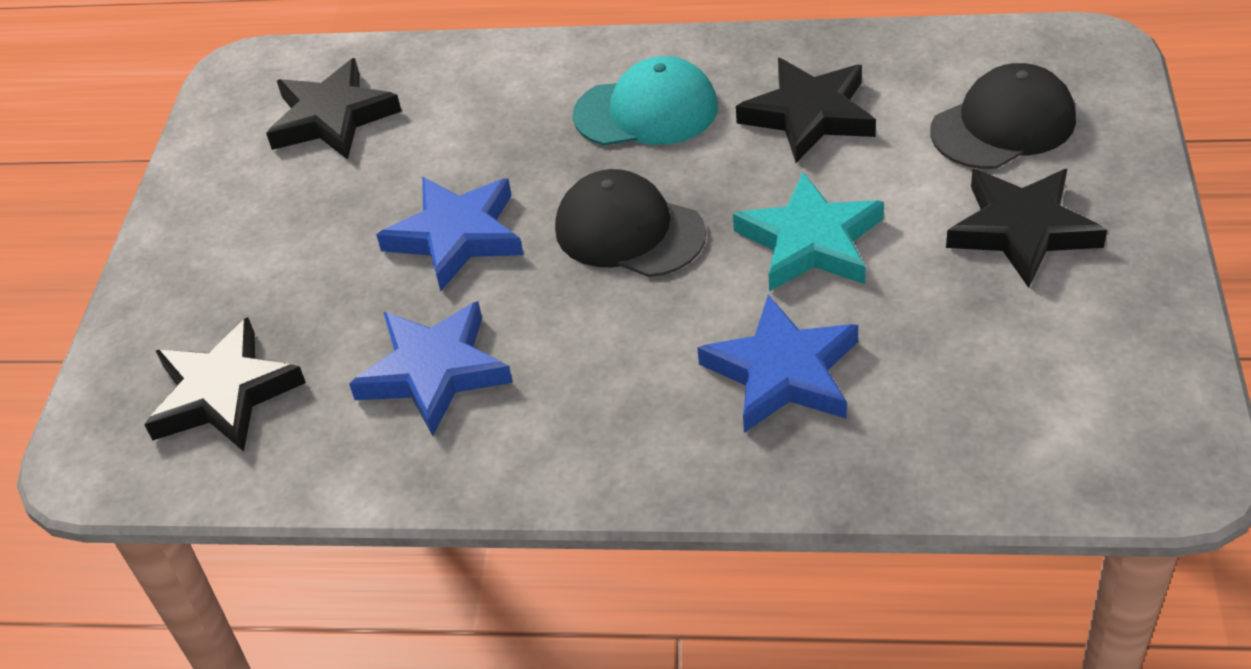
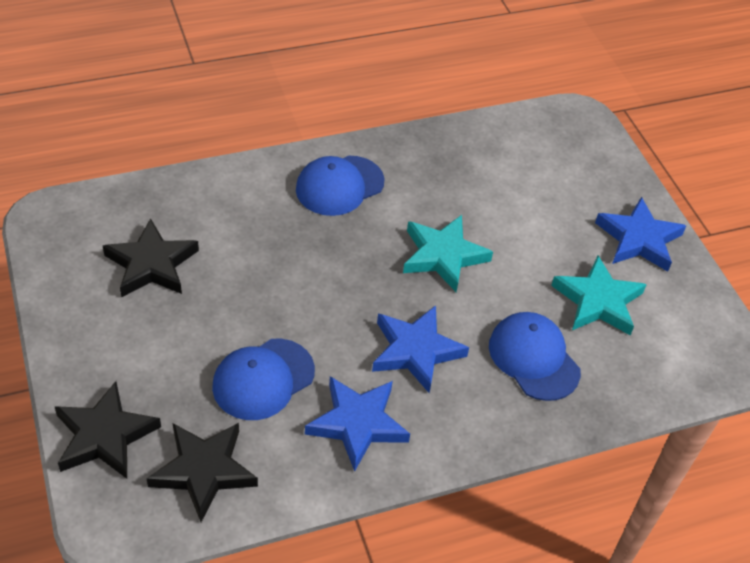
black cap: 2 -> 0
black star: 4 -> 3
blue cap: 0 -> 3
turquoise cap: 1 -> 0
turquoise star: 1 -> 2

